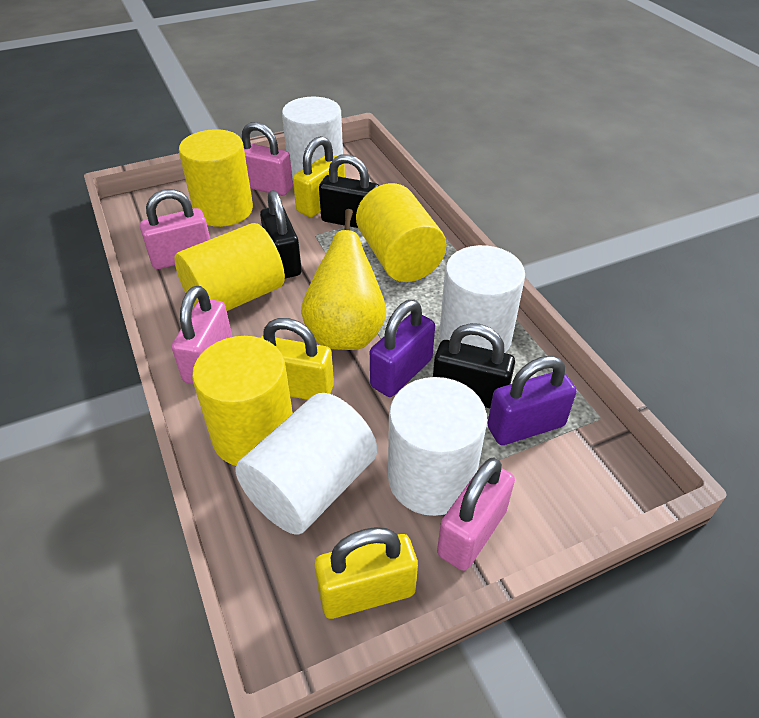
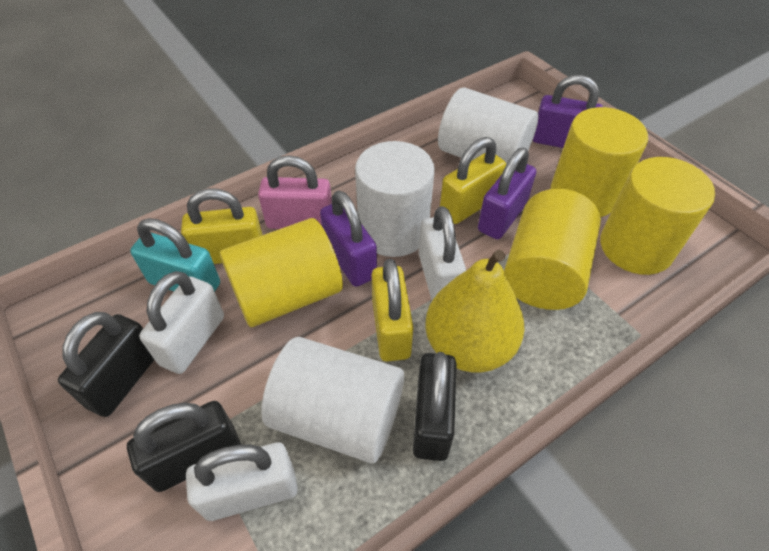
pink padlock: 4 -> 1
purple padlock: 2 -> 3
turquoise padlock: 0 -> 1
white cylinder: 4 -> 3
white padlock: 0 -> 3

